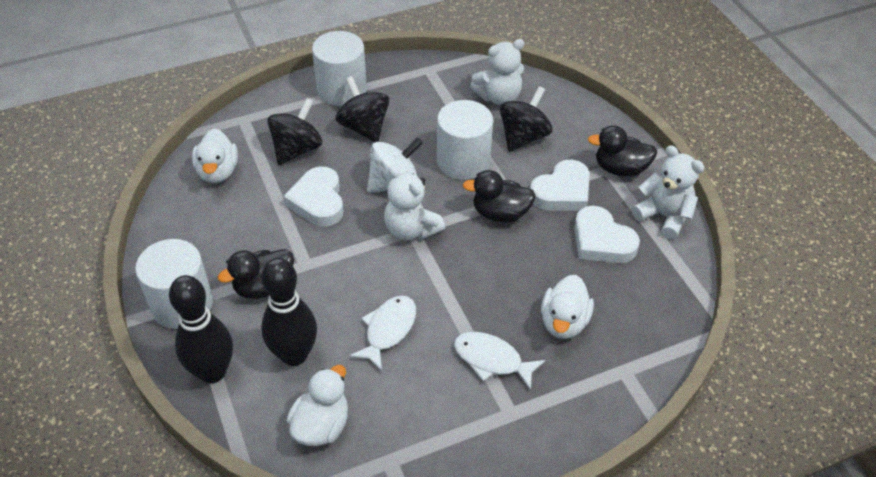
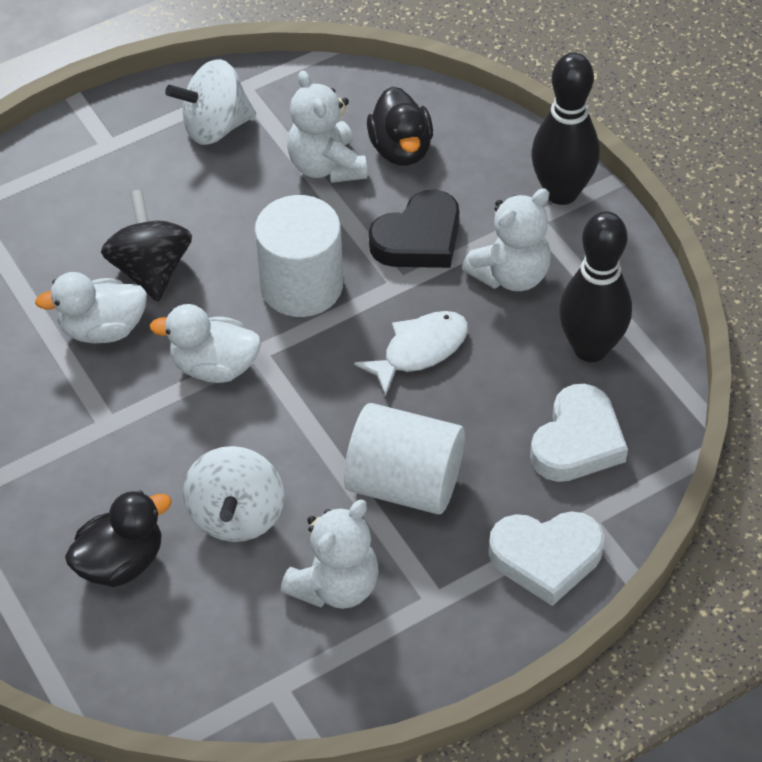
black duck: 3 -> 2
black heart: 0 -> 1
black spinning top: 3 -> 1
white cylinder: 3 -> 2
white duck: 3 -> 2
white fish: 2 -> 1
white heart: 3 -> 2
white spinning top: 1 -> 2

